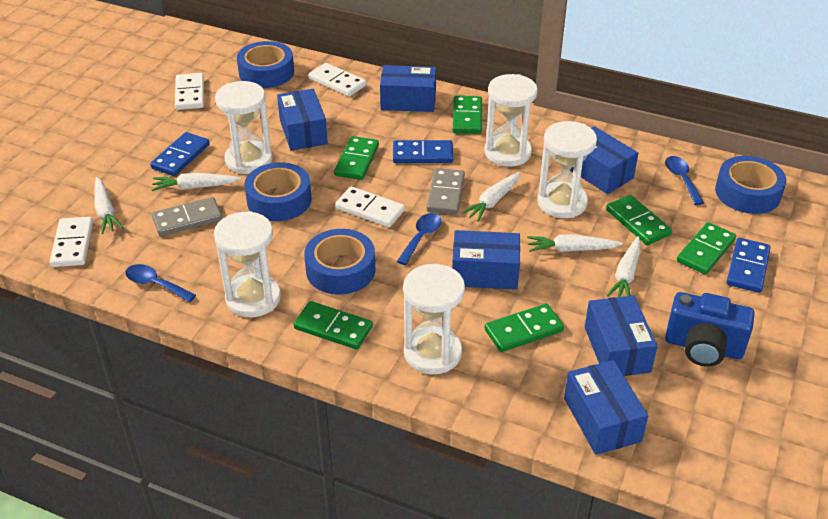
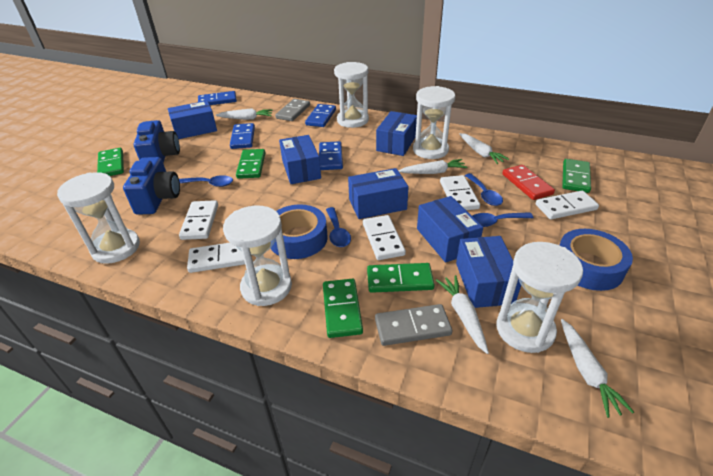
blue camera: 1 -> 2
blue domino: 3 -> 4
blue spoon: 3 -> 4
blue tape: 4 -> 2
green domino: 6 -> 5
red domino: 0 -> 1
white domino: 4 -> 5

